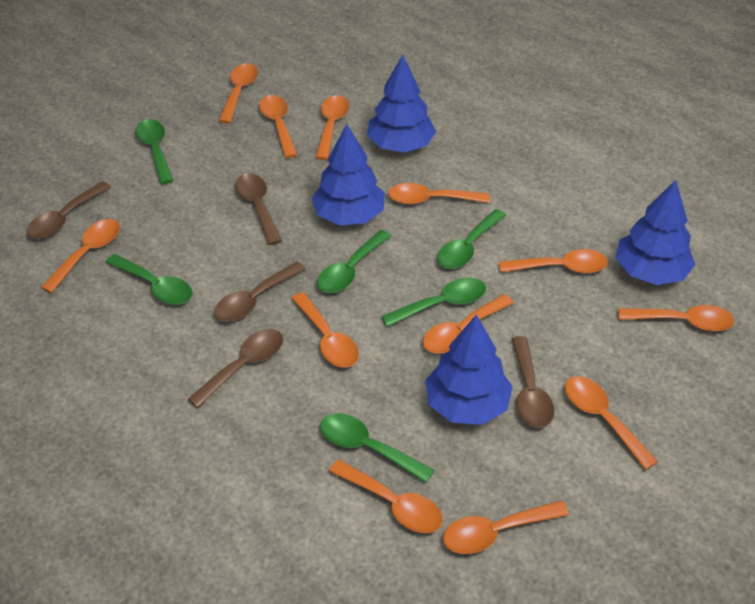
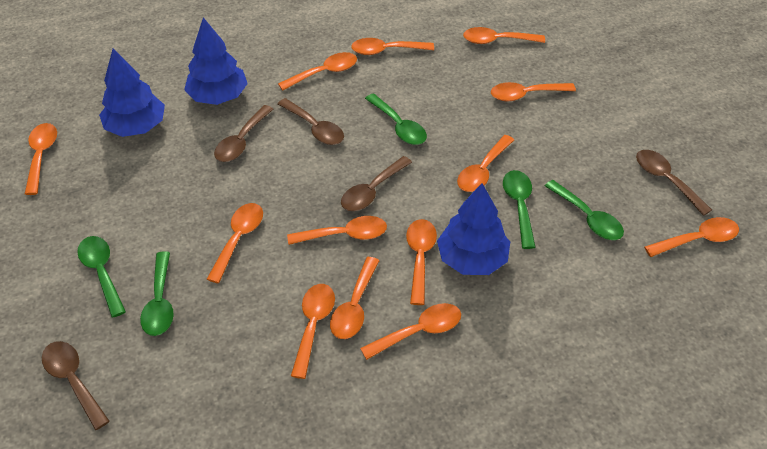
blue tree: 4 -> 3
green spoon: 6 -> 5
orange spoon: 12 -> 13

